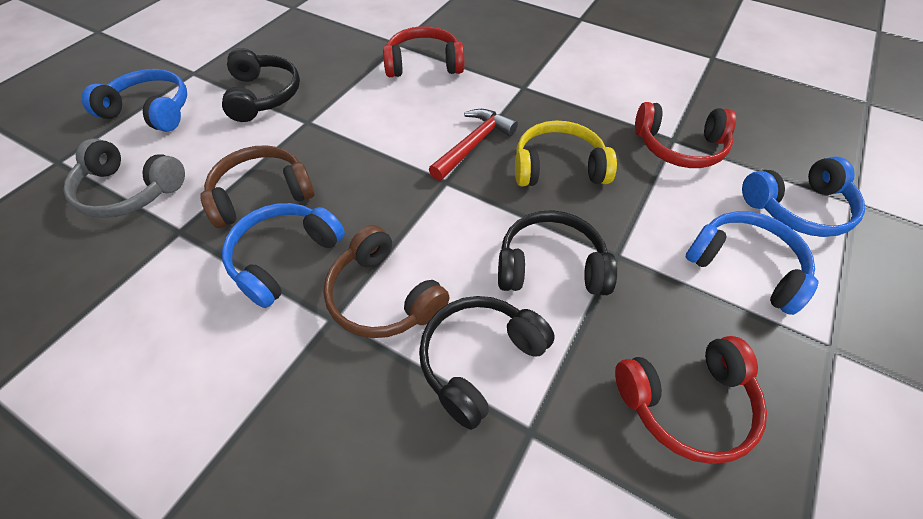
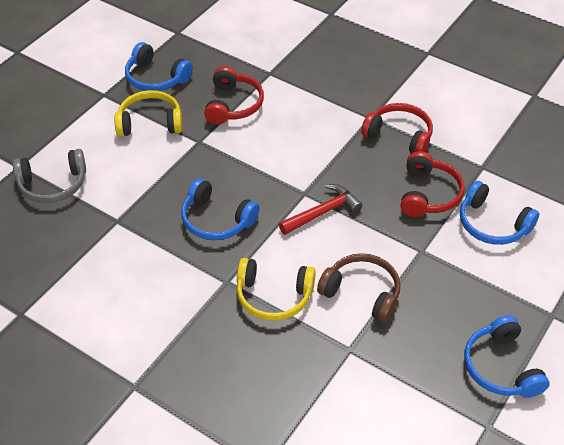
black headphones: 3 -> 0
brown headphones: 2 -> 1
yellow headphones: 1 -> 2

